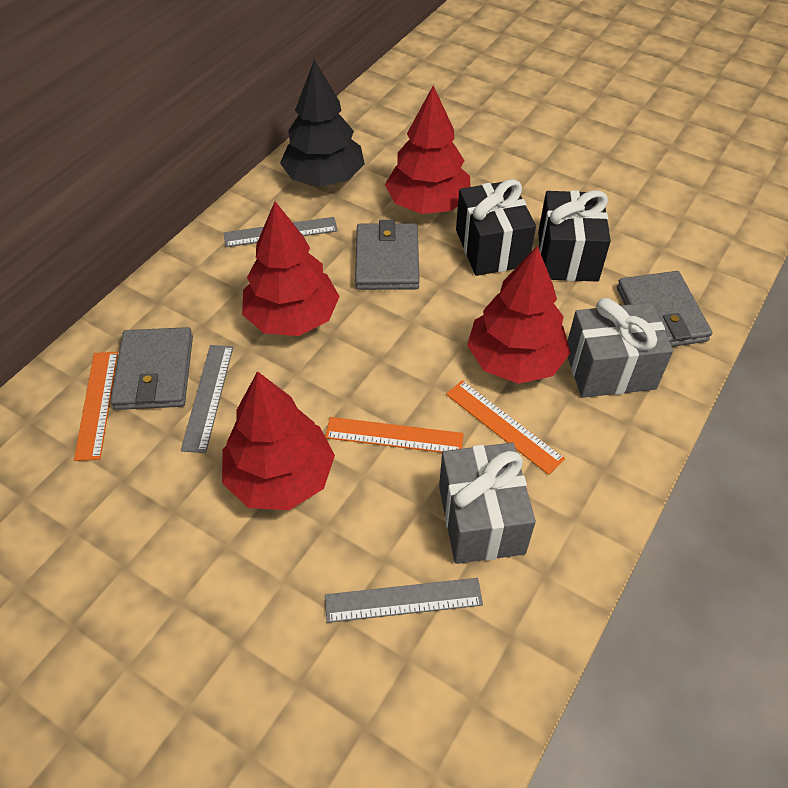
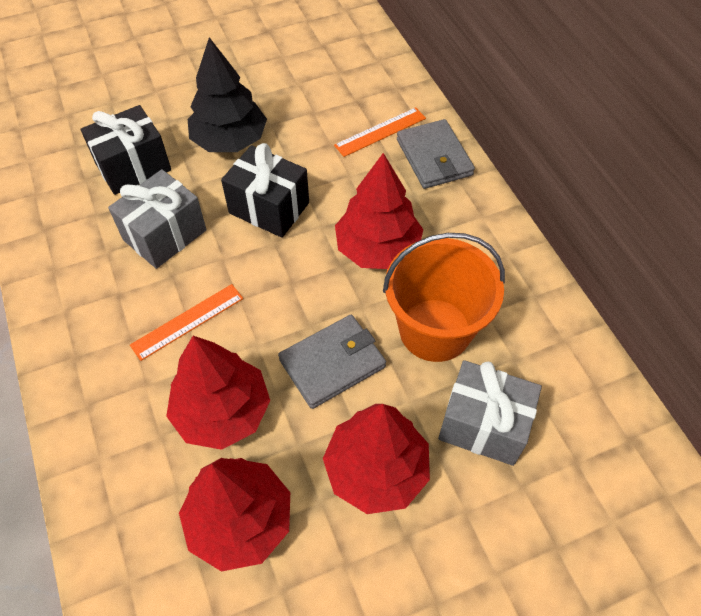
grey ruler: 3 -> 0
grey wallet: 3 -> 2
orange bucket: 0 -> 1
orange ruler: 3 -> 2

